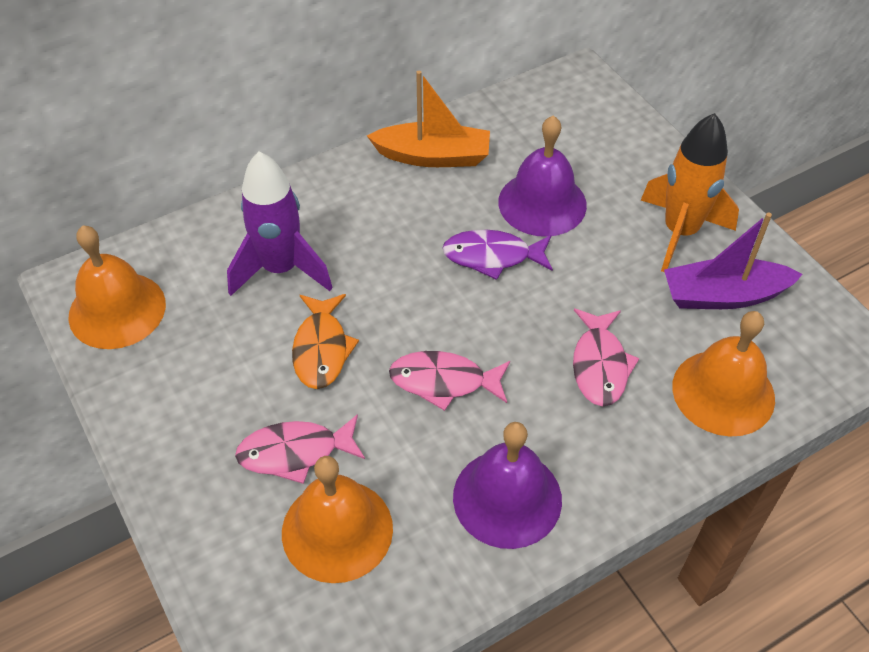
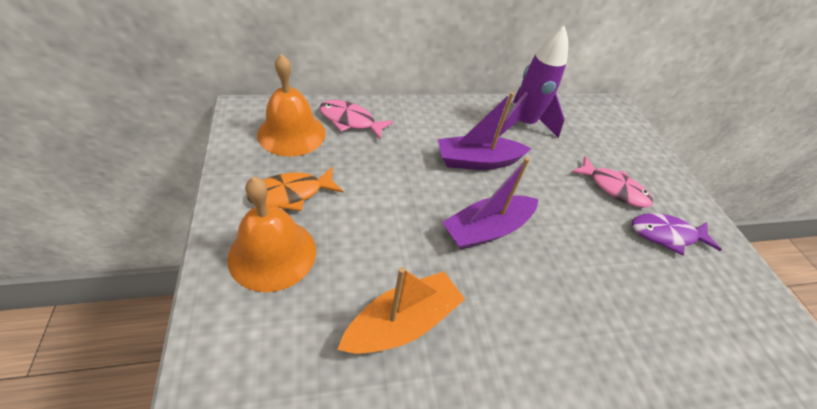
orange bell: 3 -> 2
orange rocket: 1 -> 0
pink fish: 3 -> 2
purple bell: 2 -> 0
purple boat: 1 -> 2

